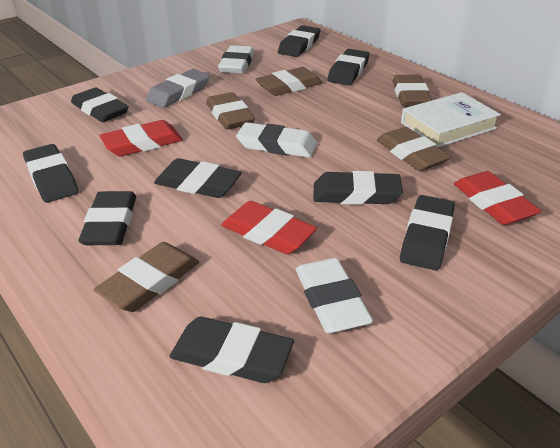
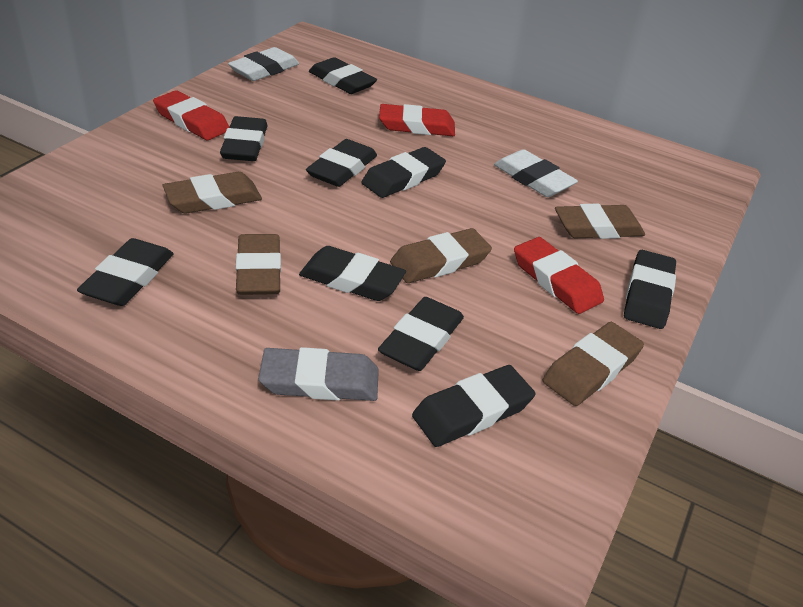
white book: 1 -> 0
white eraser: 3 -> 2

